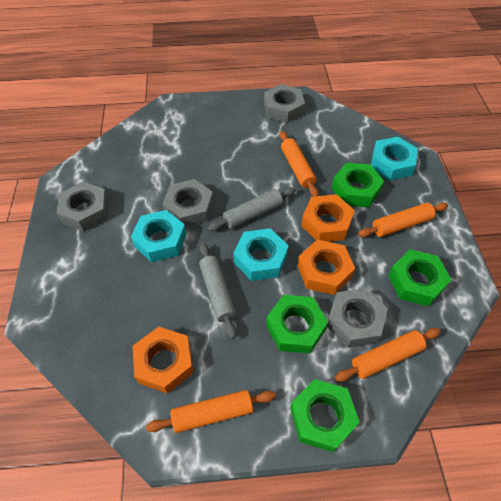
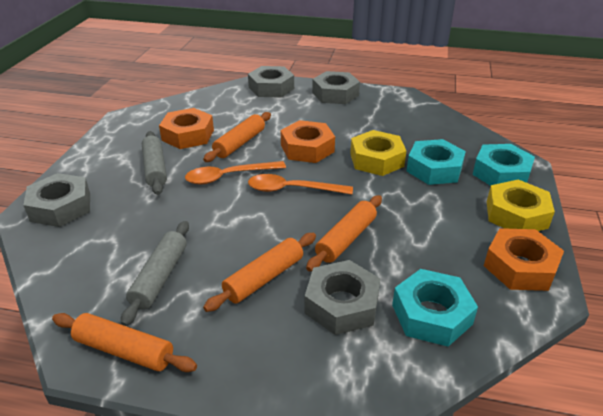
green nut: 4 -> 0
orange spoon: 0 -> 2
yellow nut: 0 -> 2

